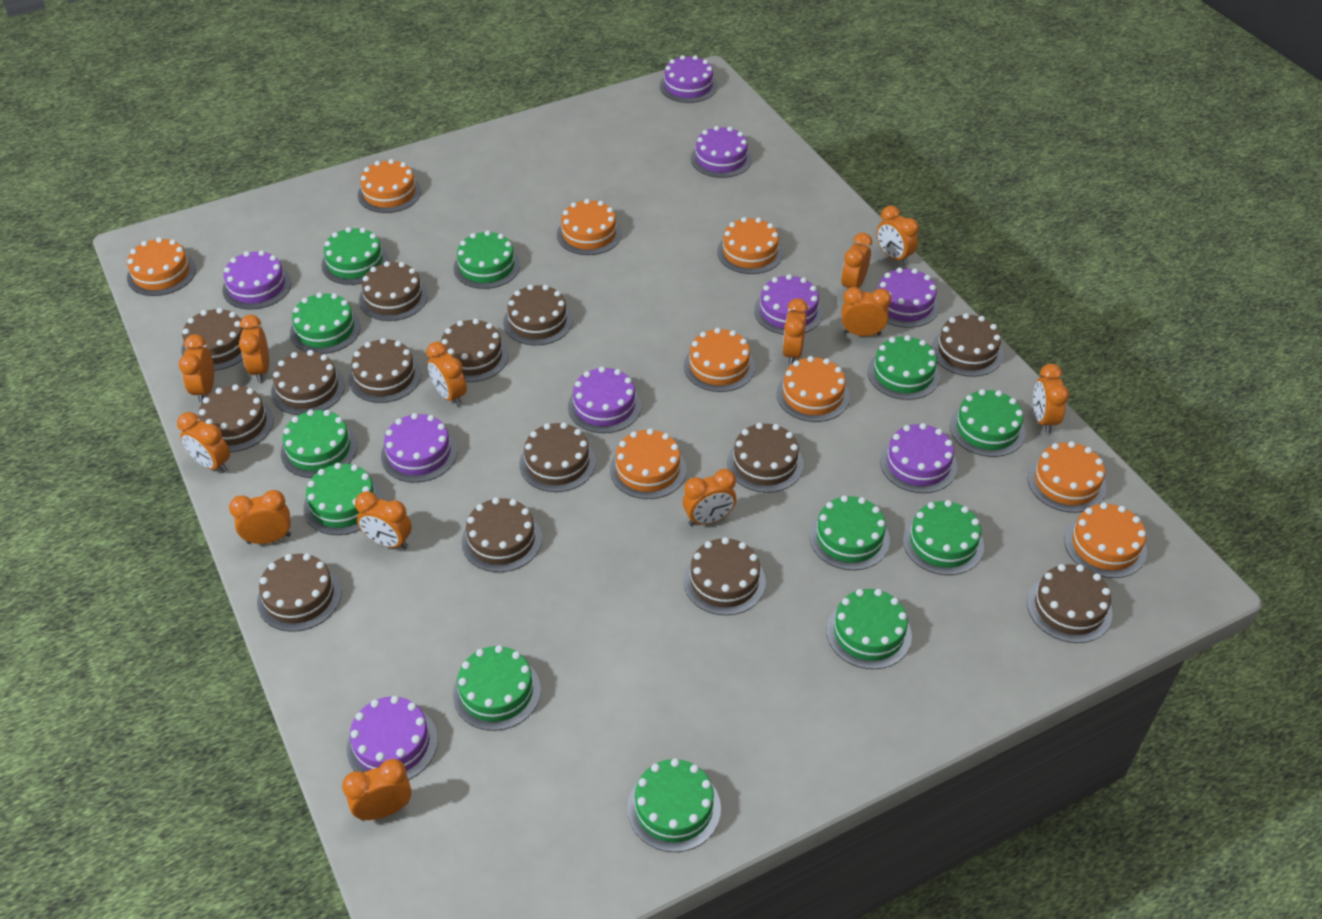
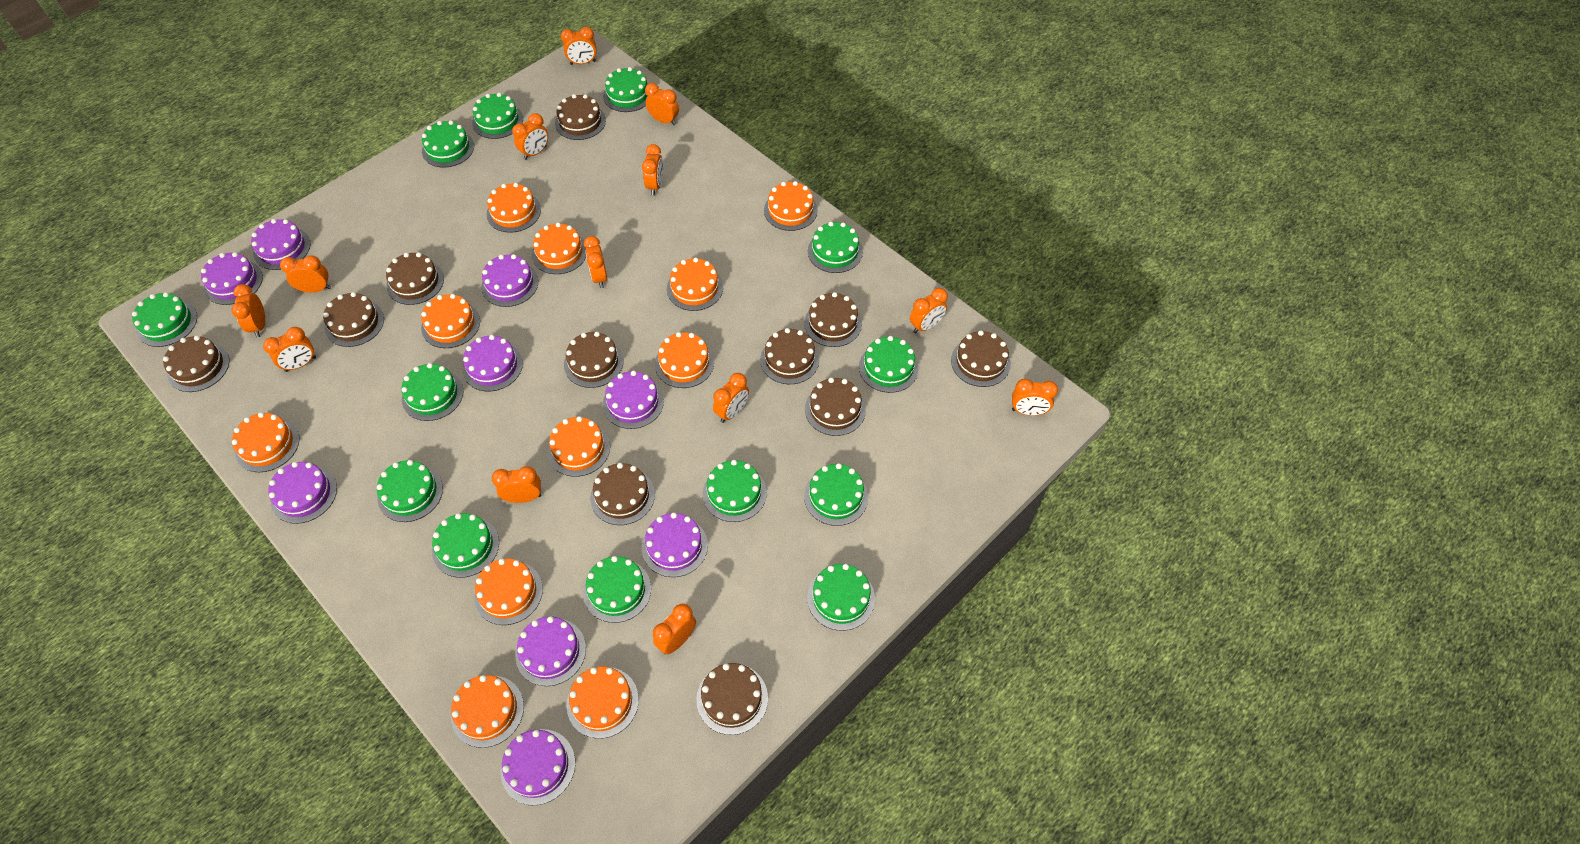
brown cake: 14 -> 11
green cake: 12 -> 13
orange cake: 9 -> 11

